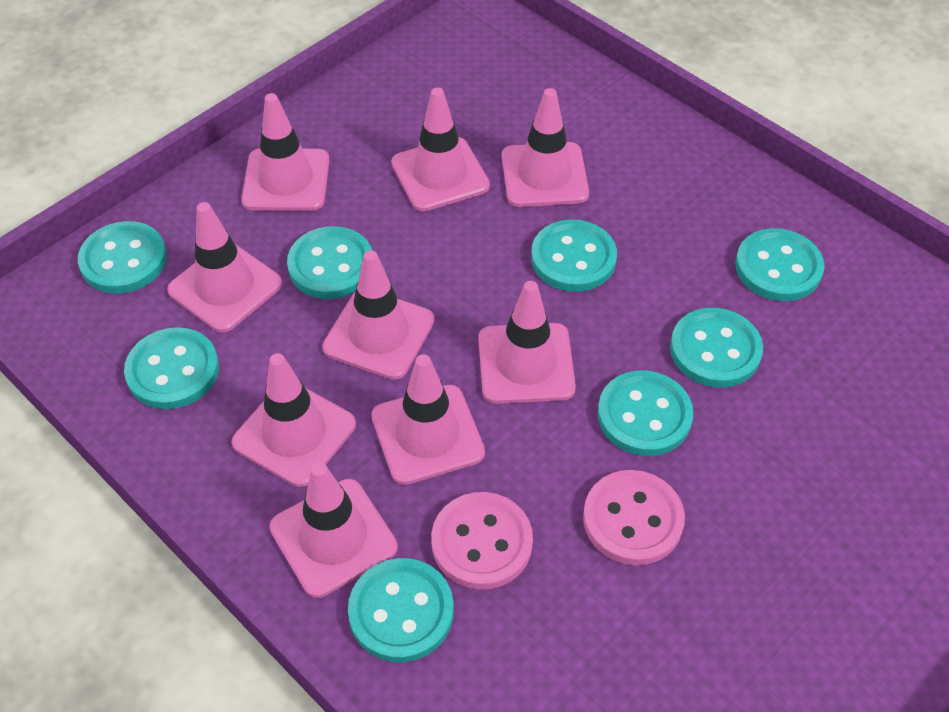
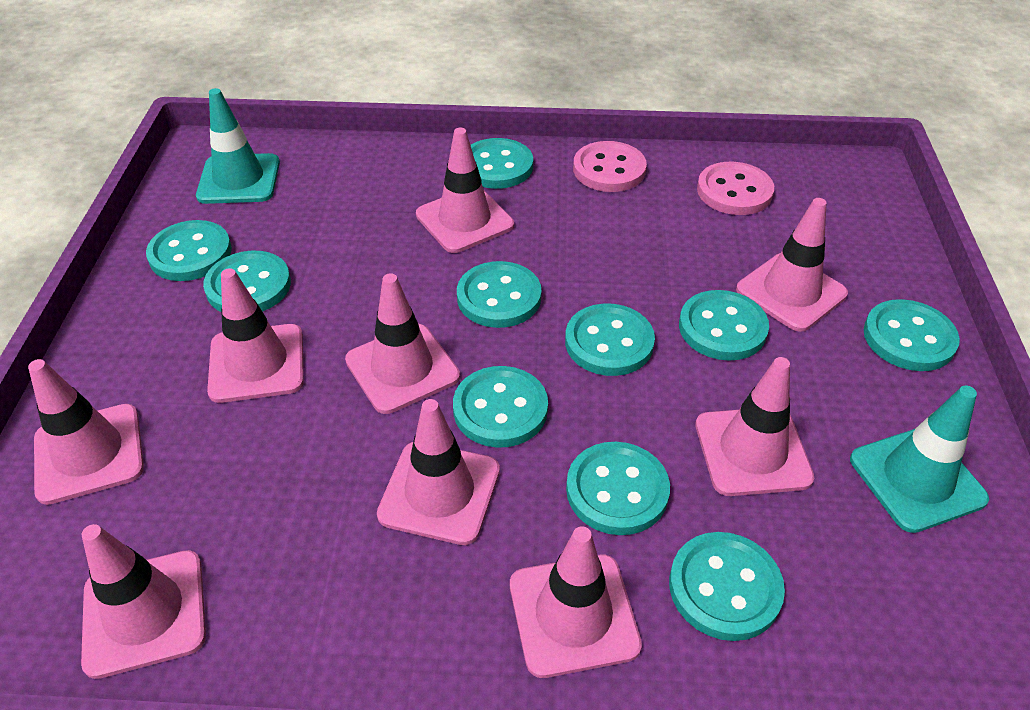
turquoise button: 8 -> 10
turquoise traffic cone: 0 -> 2

